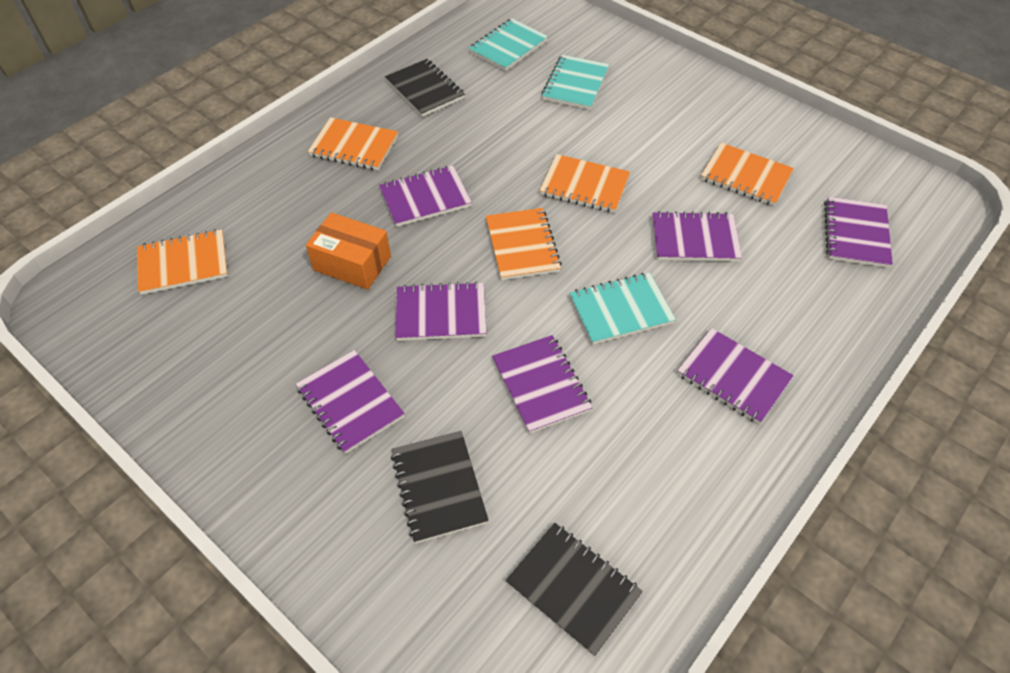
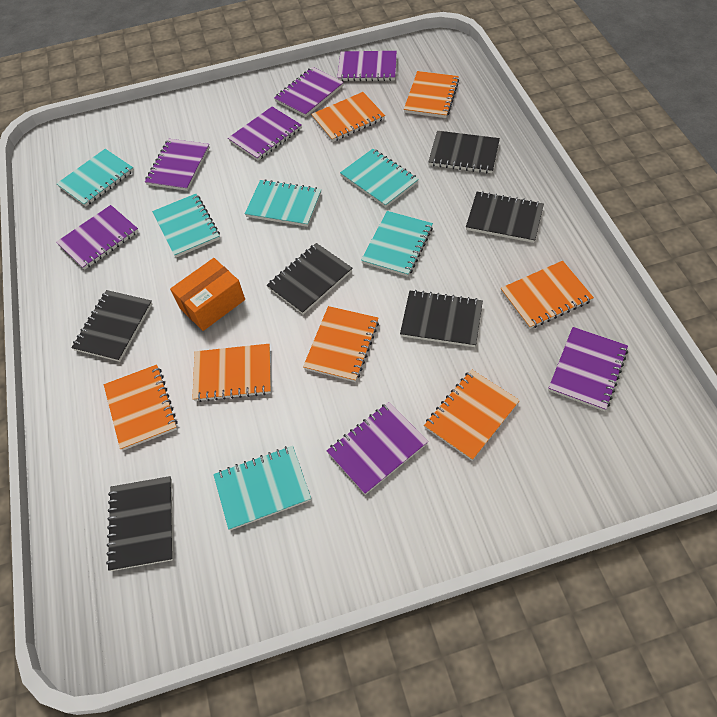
black notebook: 3 -> 6
orange notebook: 5 -> 7
turquoise notebook: 3 -> 6

